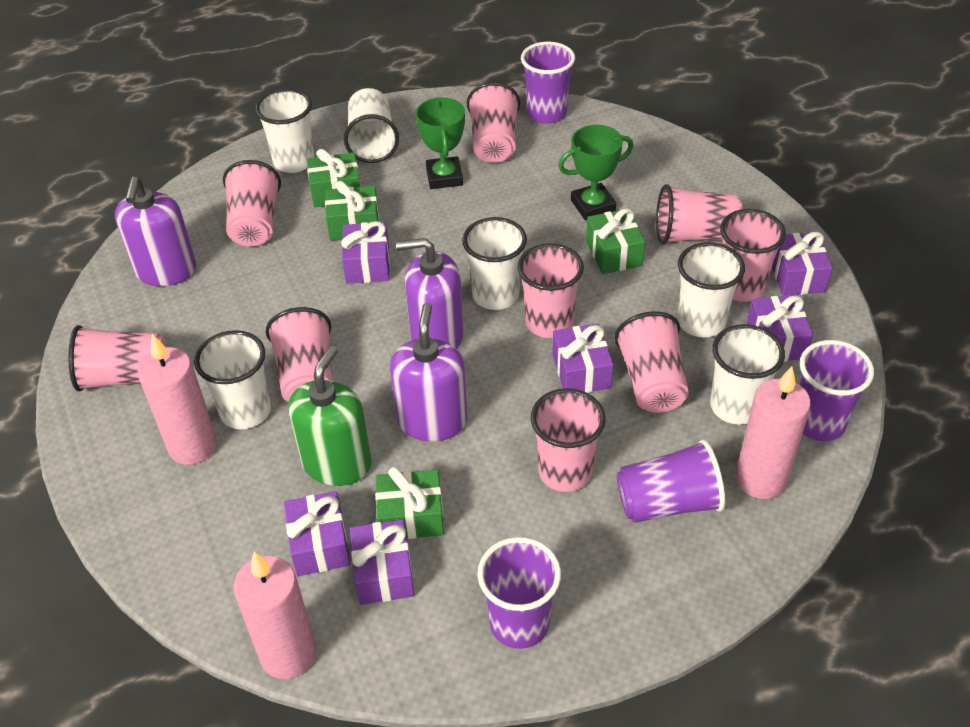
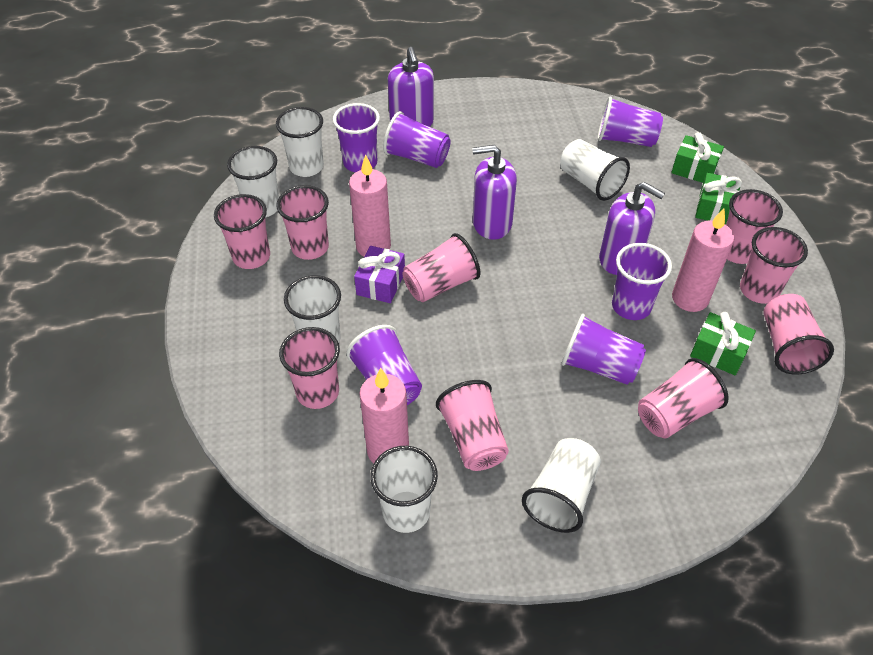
green gift: 4 -> 3
green soap dispenser: 1 -> 0
green trophy: 2 -> 0
purple cup: 4 -> 6
purple gift: 6 -> 1

